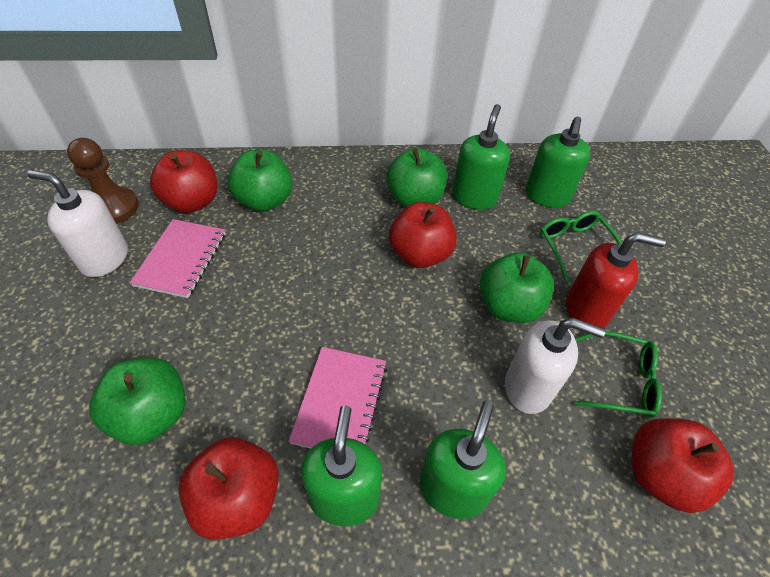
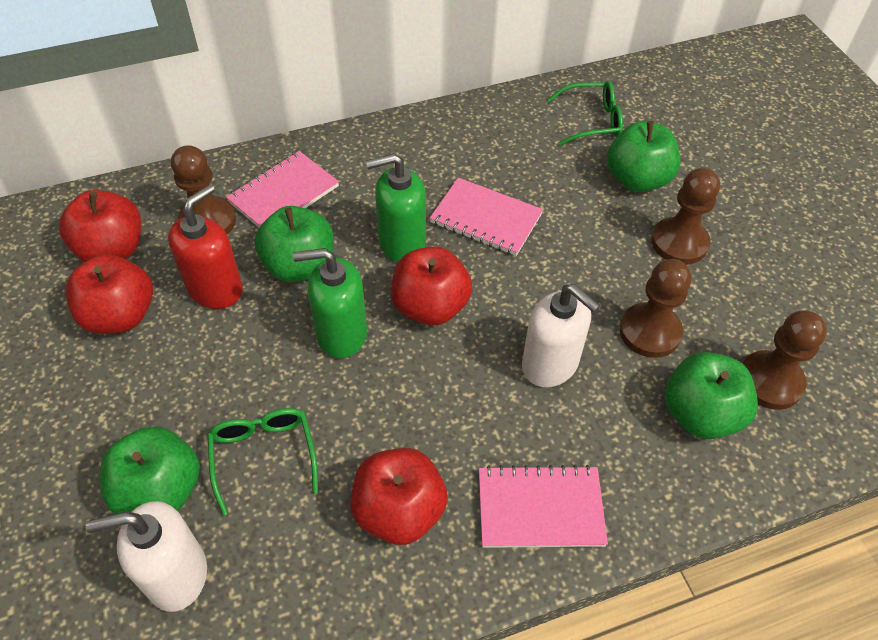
brown pawn: 1 -> 4
green soap dispenser: 4 -> 2
pink notebook: 2 -> 3

